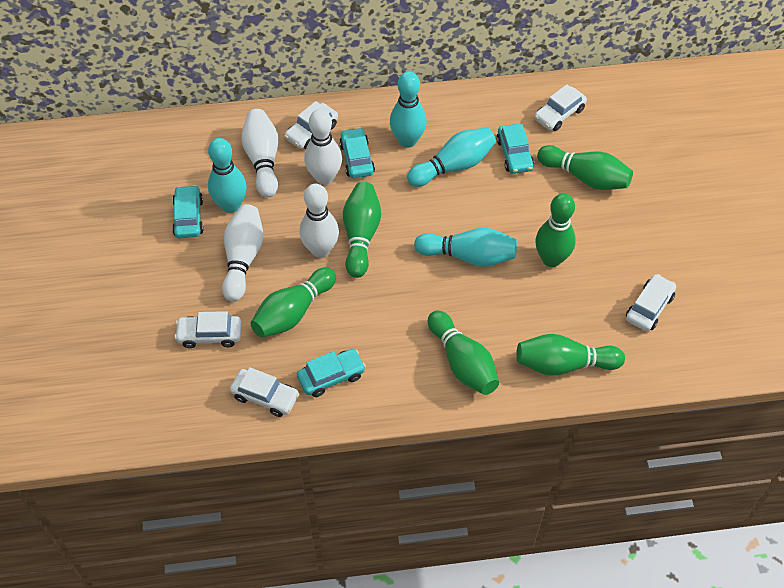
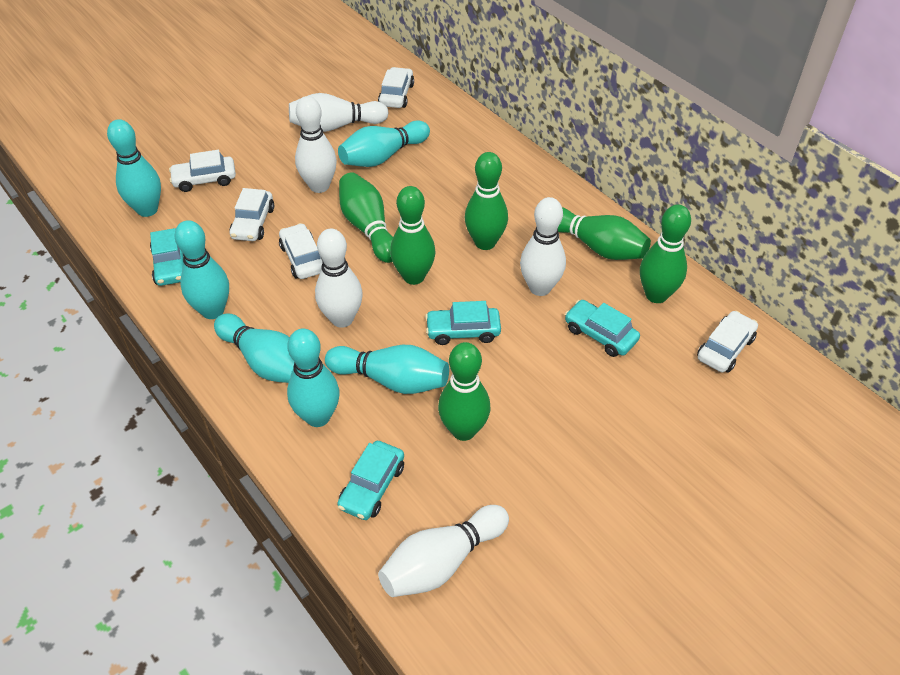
turquoise bowling pin: 4 -> 6
white bowling pin: 4 -> 5

